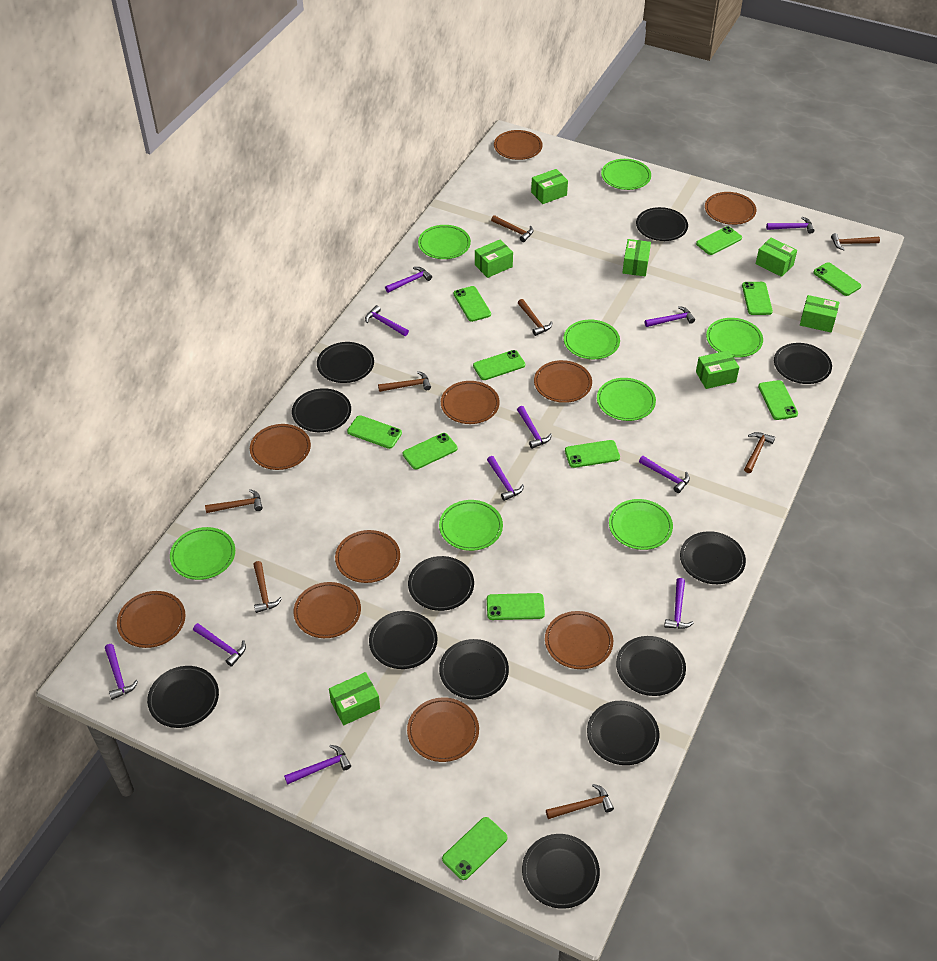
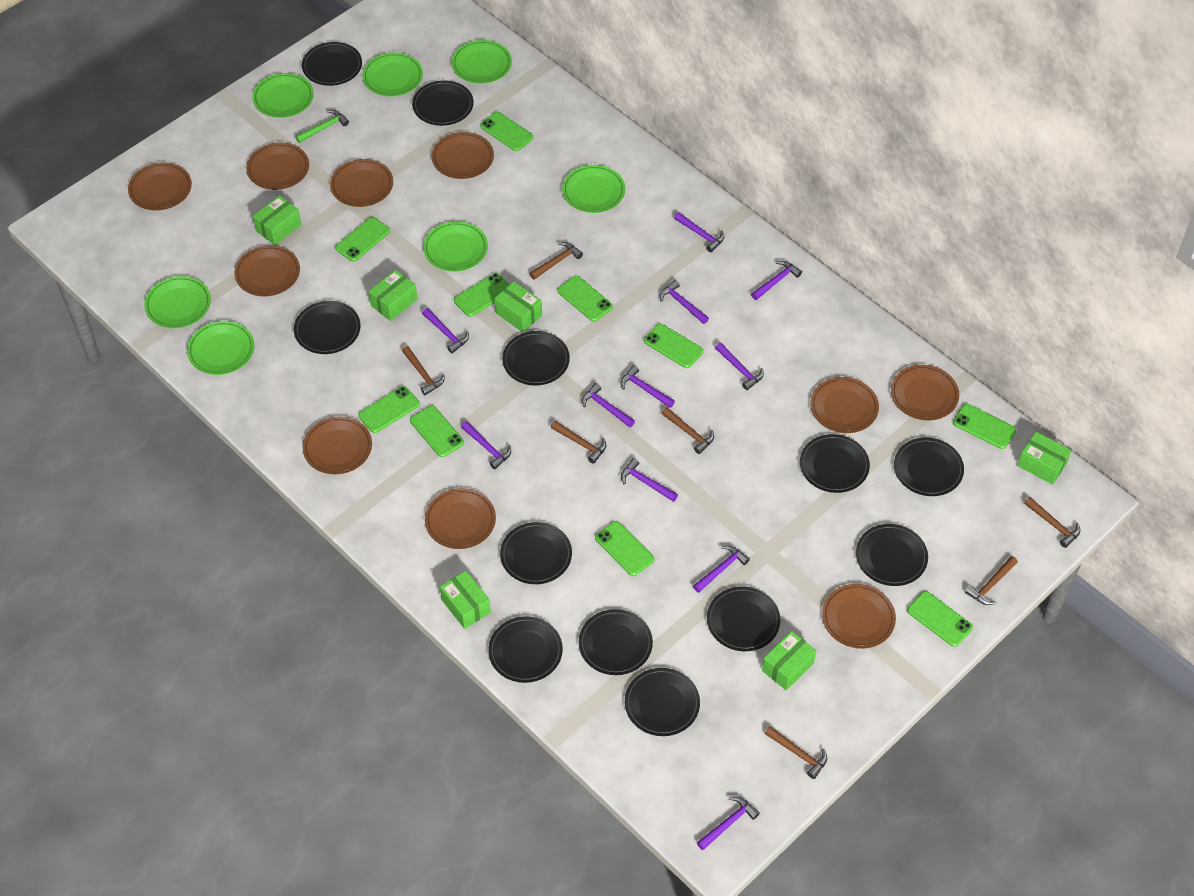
brown hammer: 8 -> 7
green box: 7 -> 6
green hammer: 0 -> 1
green phone: 11 -> 10
green plate: 8 -> 7

